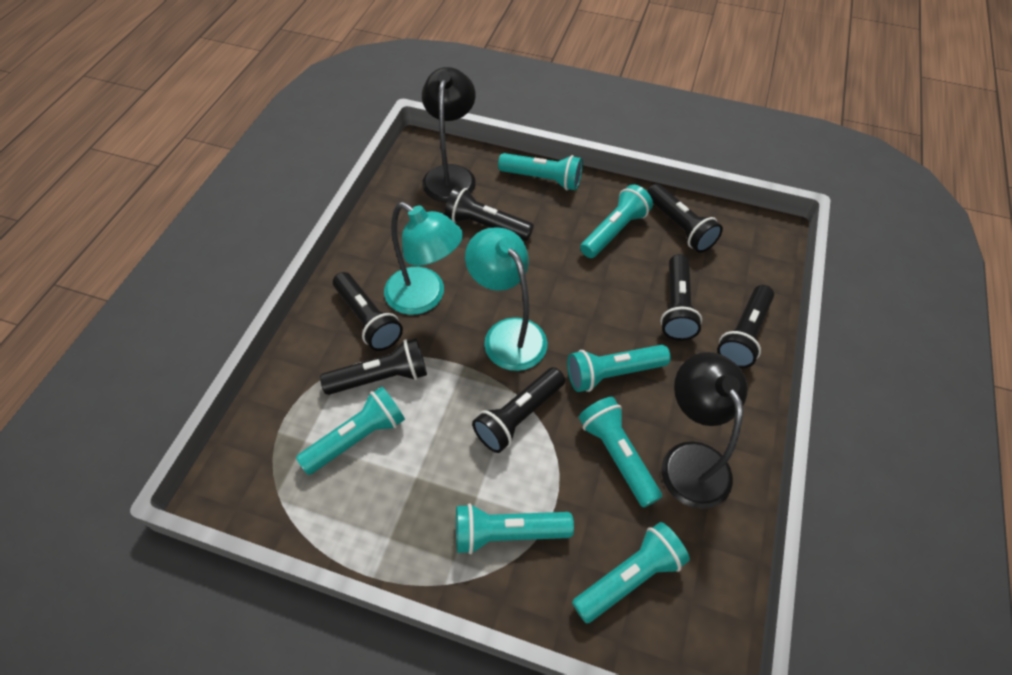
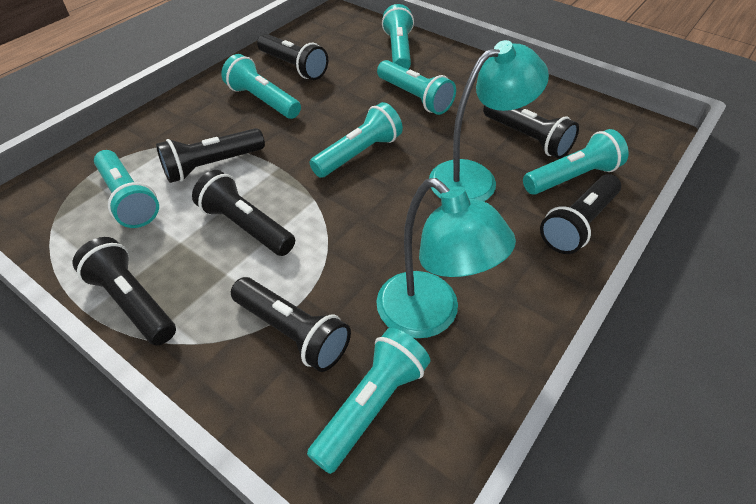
black lamp: 2 -> 0

